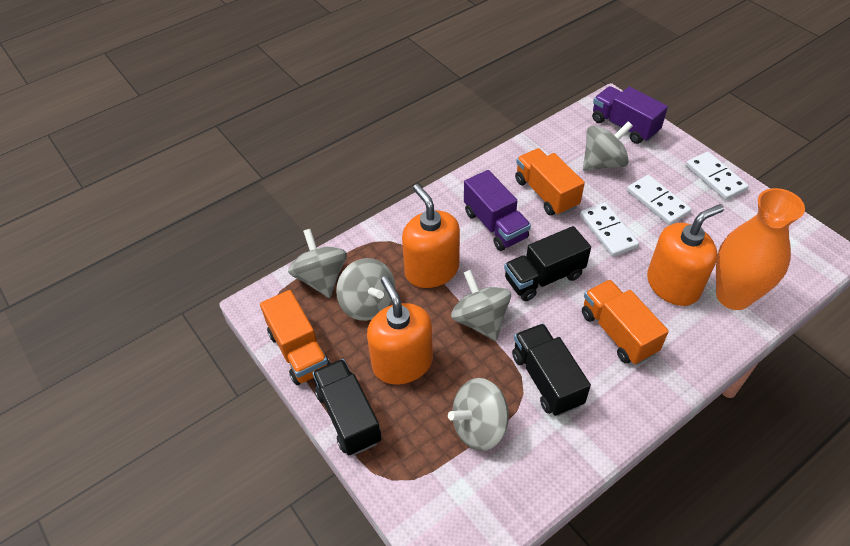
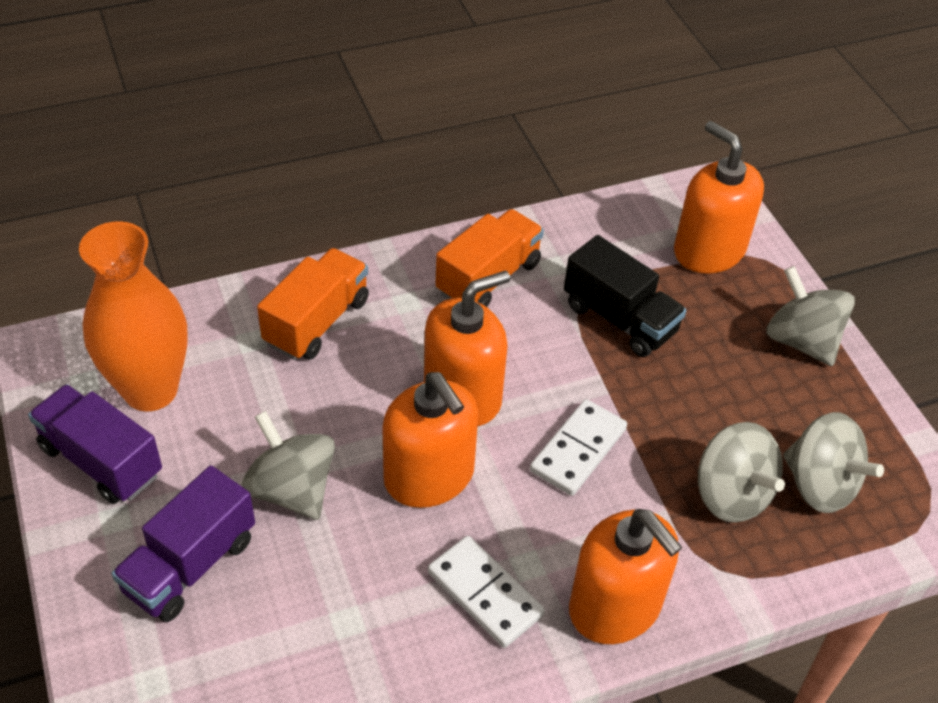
black truck: 3 -> 1
grey spinning top: 5 -> 4
orange soap dispenser: 3 -> 4
orange truck: 3 -> 2
white domino: 3 -> 2

